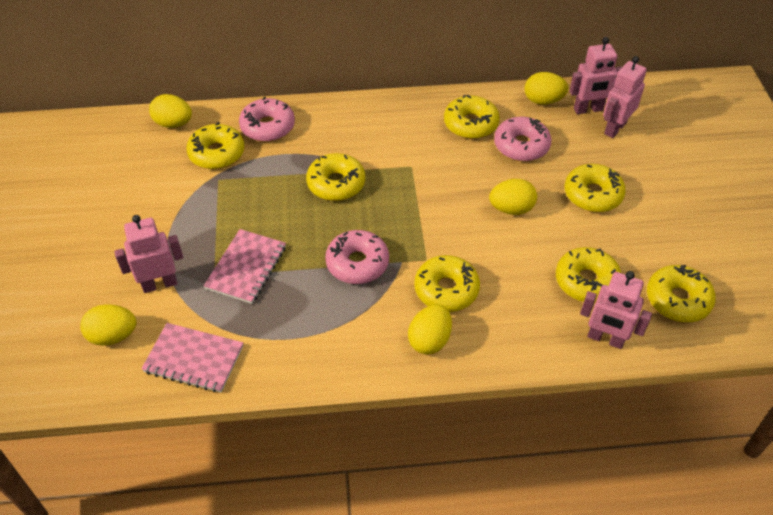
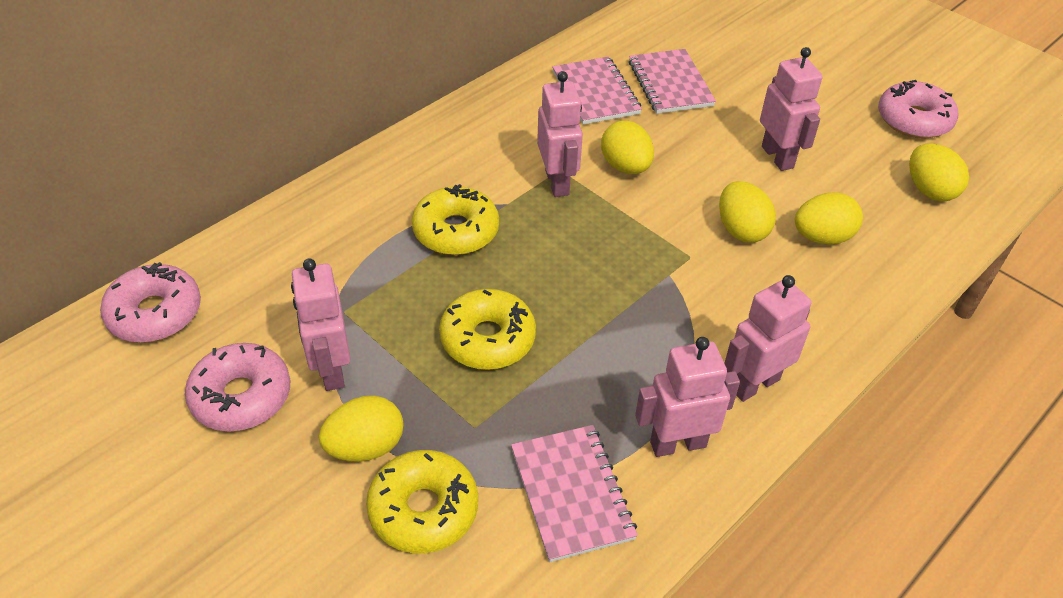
pink notebook: 2 -> 3
pink robot: 4 -> 5
yellow donut: 7 -> 3

